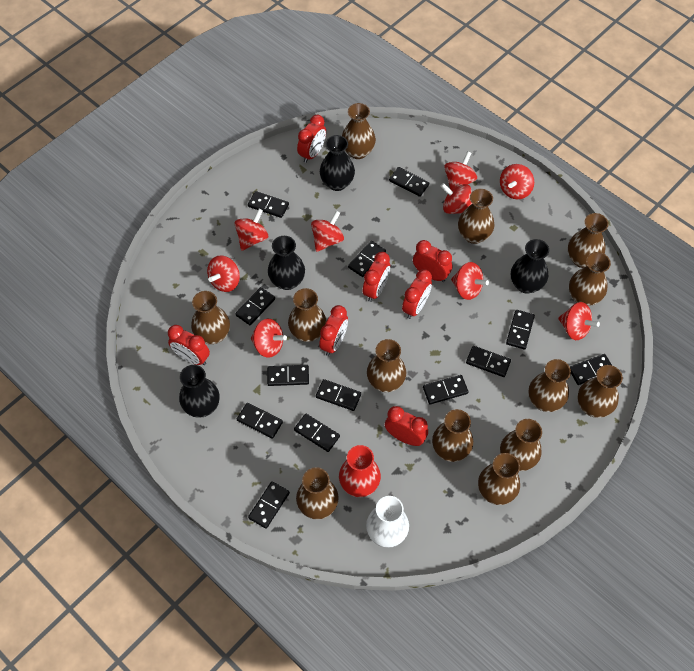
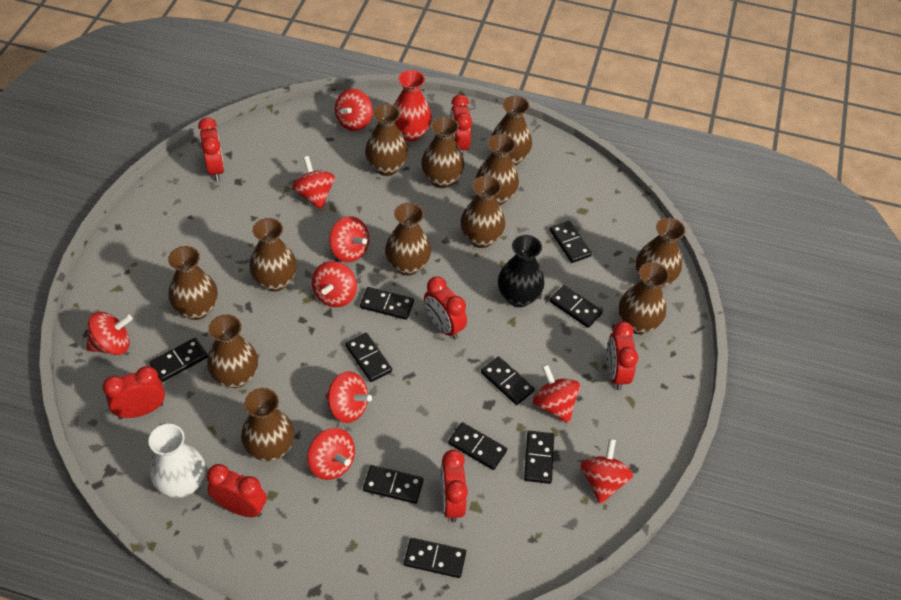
black domino: 13 -> 10
black vase: 4 -> 1
brown vase: 13 -> 12

